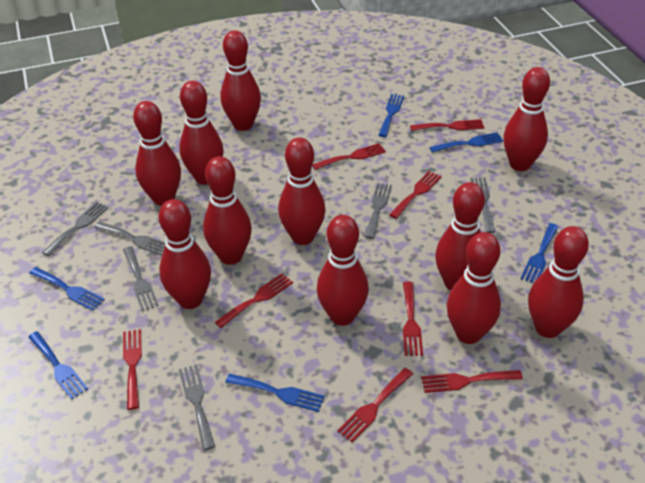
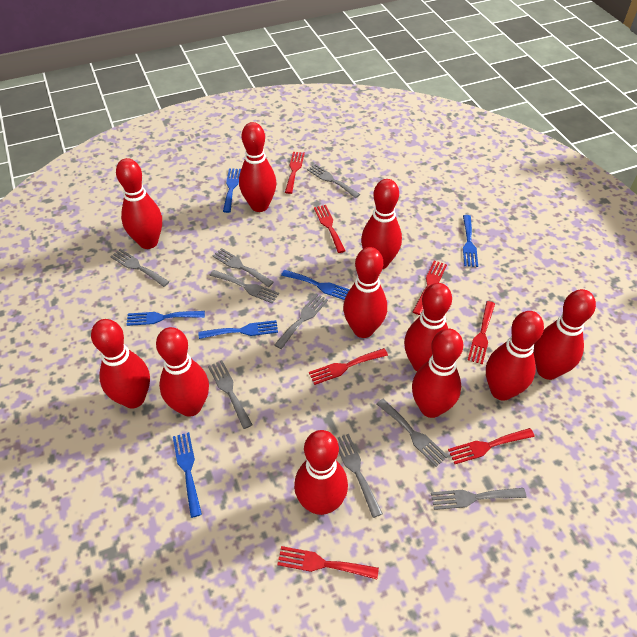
grey fork: 6 -> 9
red fork: 8 -> 7

